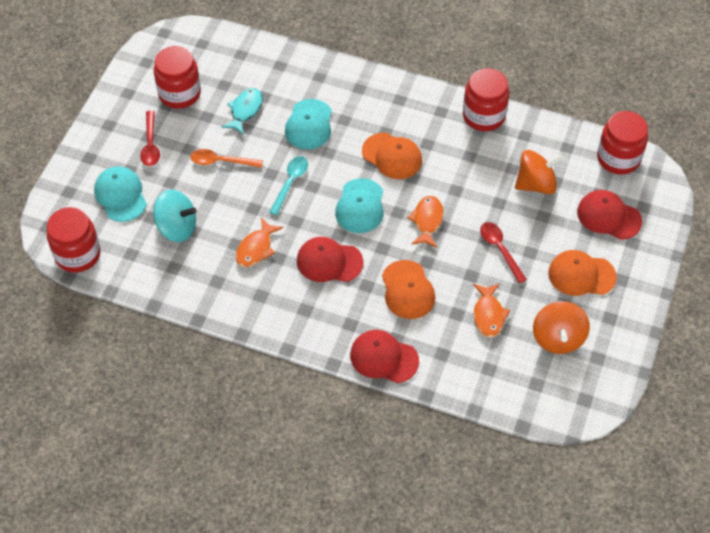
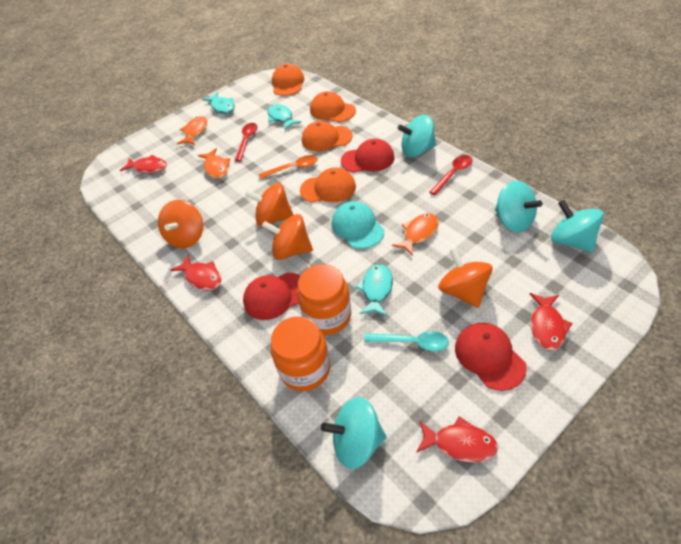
orange cap: 3 -> 4
orange jar: 0 -> 2
orange spinning top: 2 -> 4
red fish: 0 -> 4
red jar: 4 -> 0
turquoise cap: 3 -> 1
turquoise fish: 1 -> 3
turquoise spinning top: 1 -> 4

